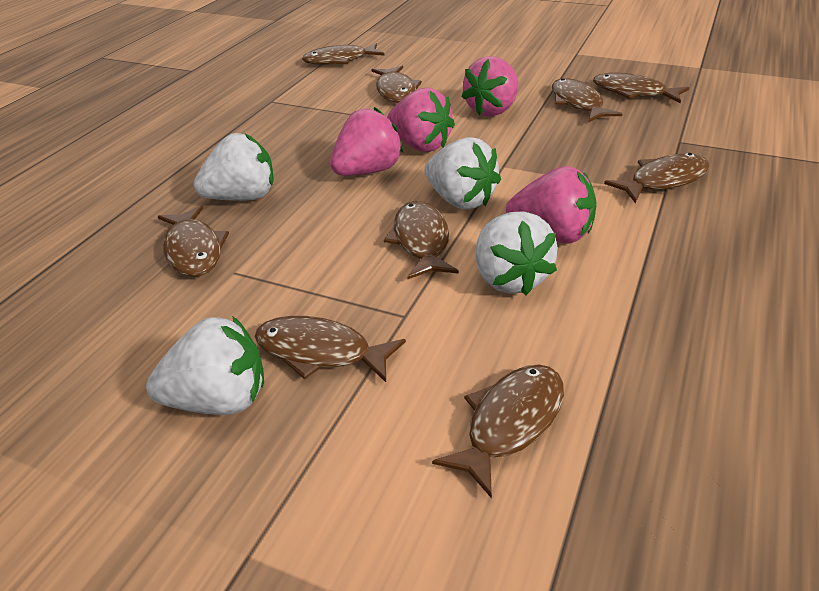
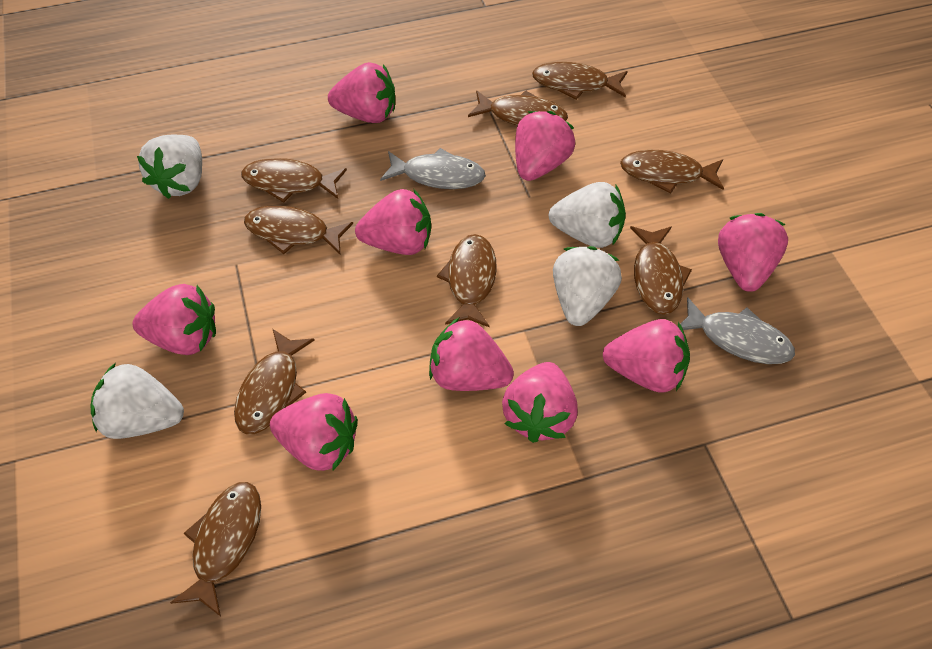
grey fish: 0 -> 2
pink strawberry: 4 -> 9

